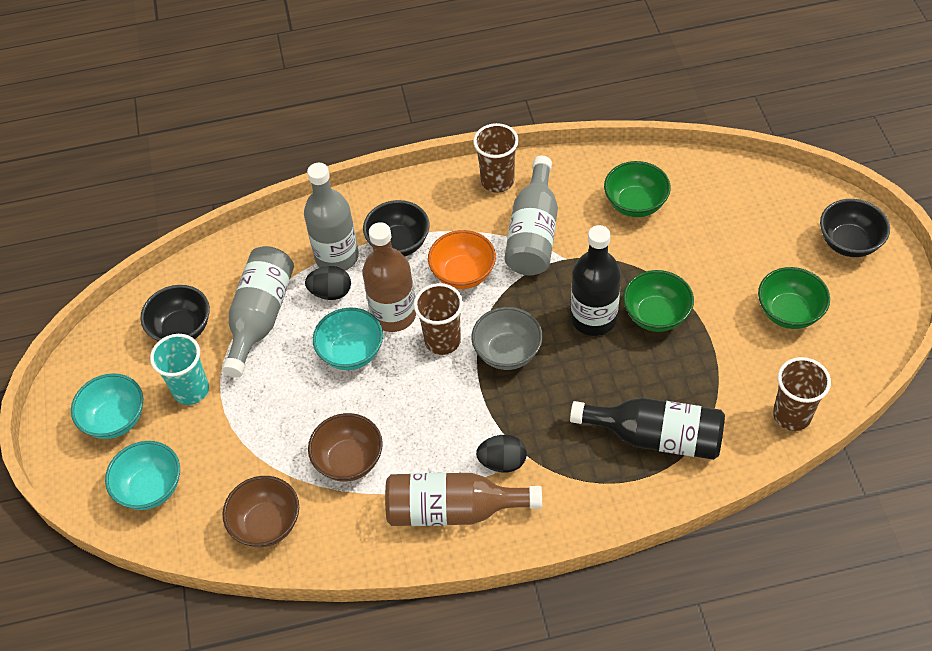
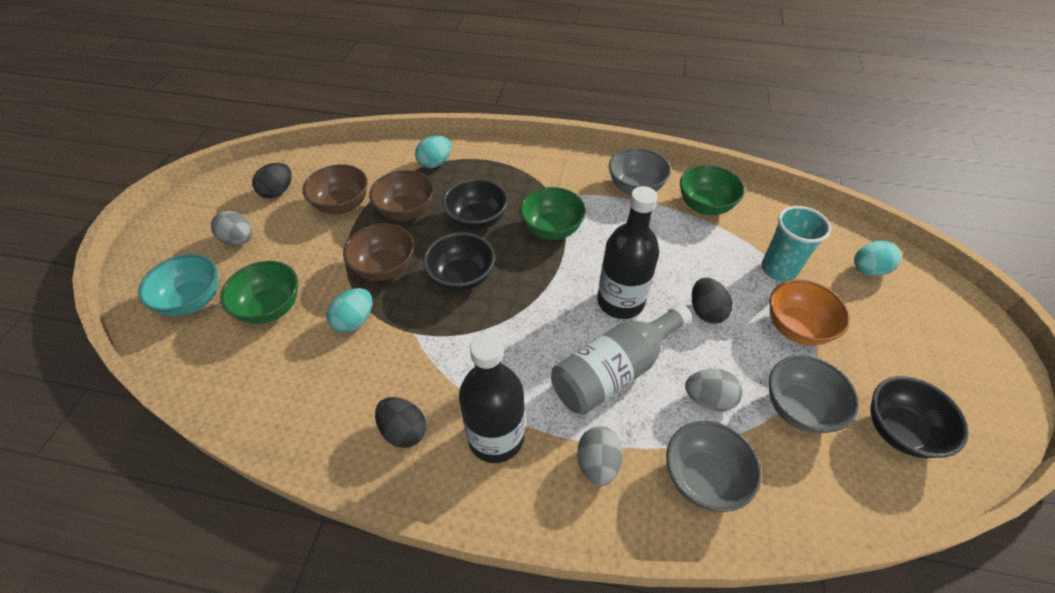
black egg: 2 -> 3
brown bottle: 2 -> 0
brown bowl: 2 -> 3
brown cup: 3 -> 0
grey bottle: 3 -> 1
grey bowl: 1 -> 3
grey egg: 0 -> 3
turquoise bowl: 3 -> 1
turquoise egg: 0 -> 3

